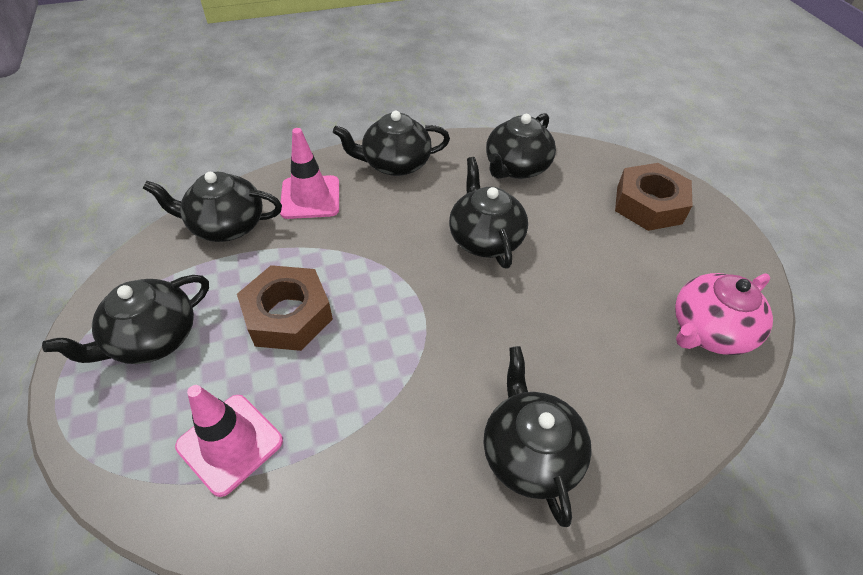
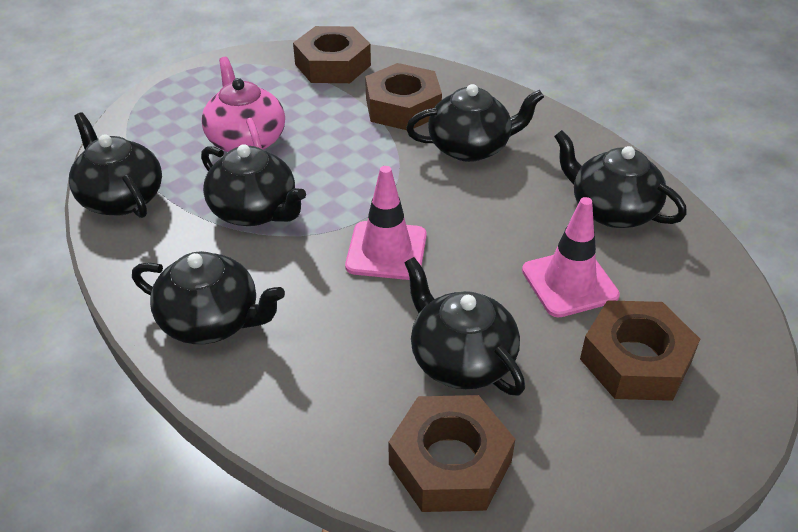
brown nut: 2 -> 4

